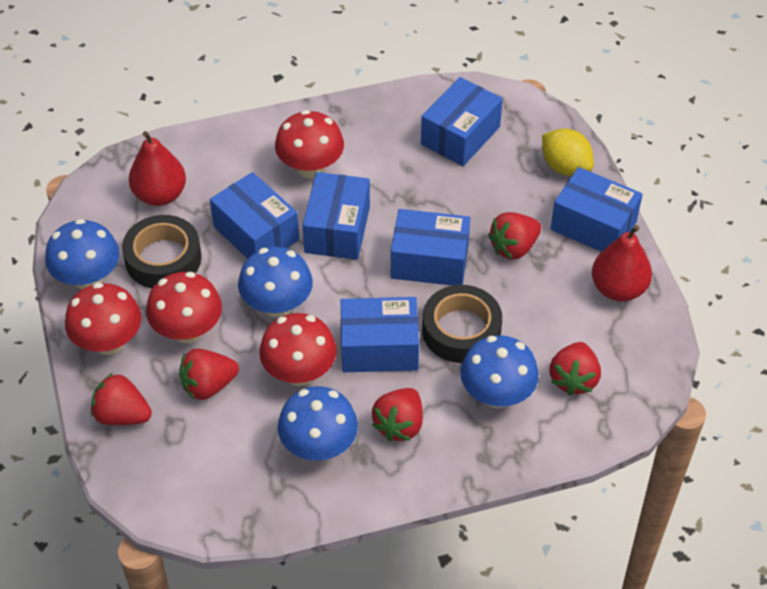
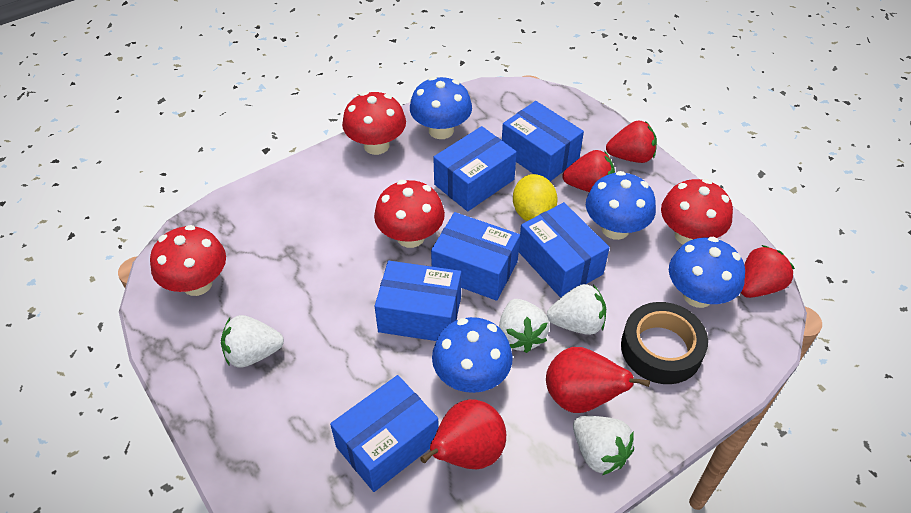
black tape: 2 -> 1
red strawberry: 5 -> 3
white strawberry: 0 -> 4

